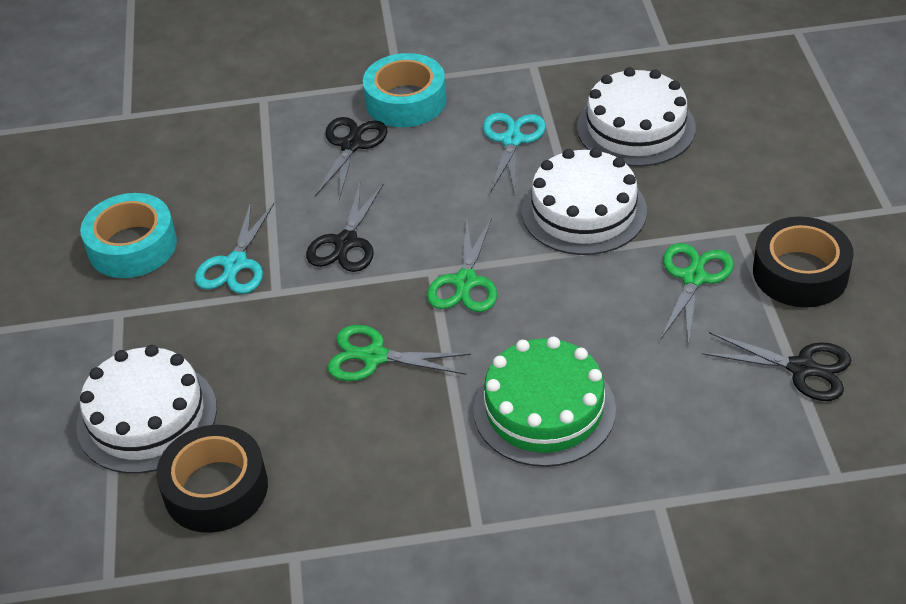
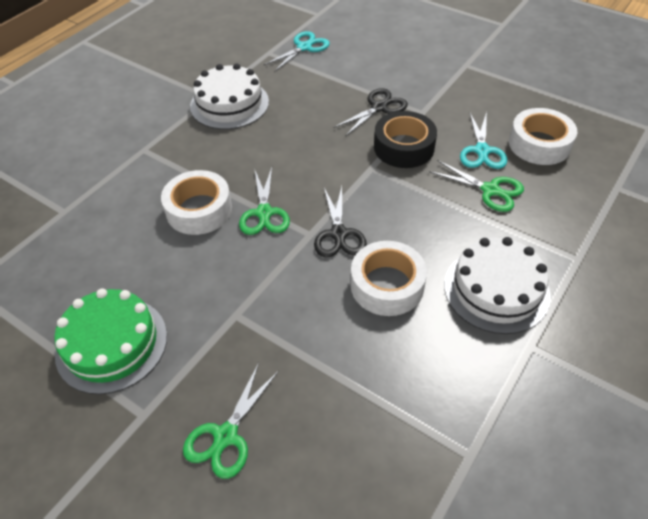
black scissors: 3 -> 2
black tape: 2 -> 1
turquoise tape: 2 -> 0
white cake: 3 -> 2
white tape: 0 -> 3

